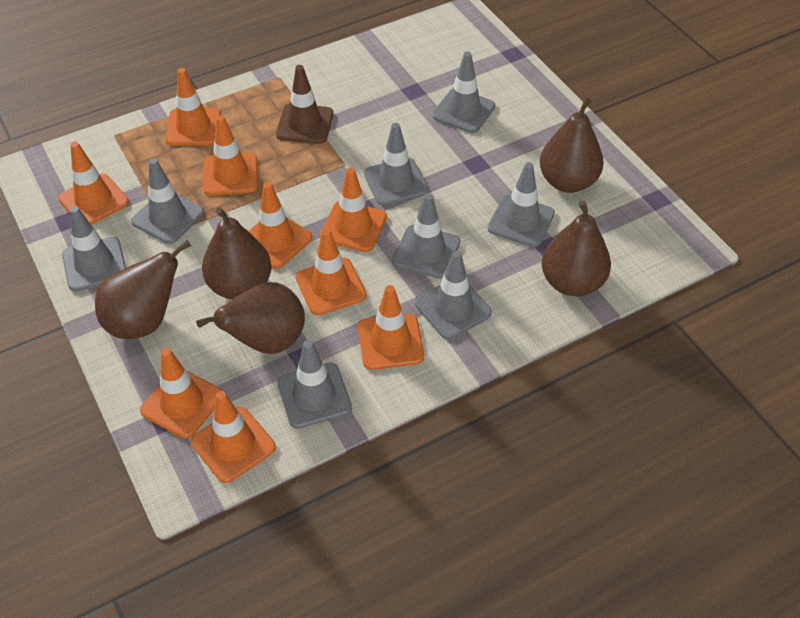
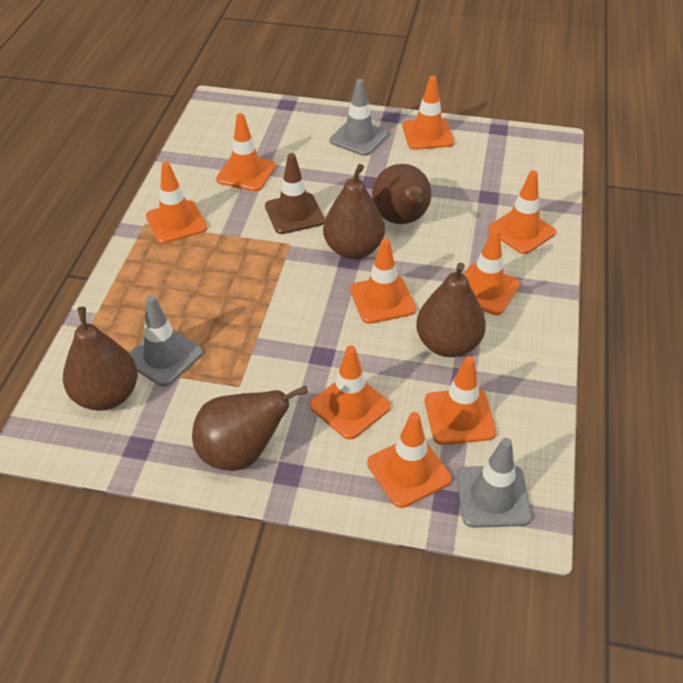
grey traffic cone: 8 -> 3

